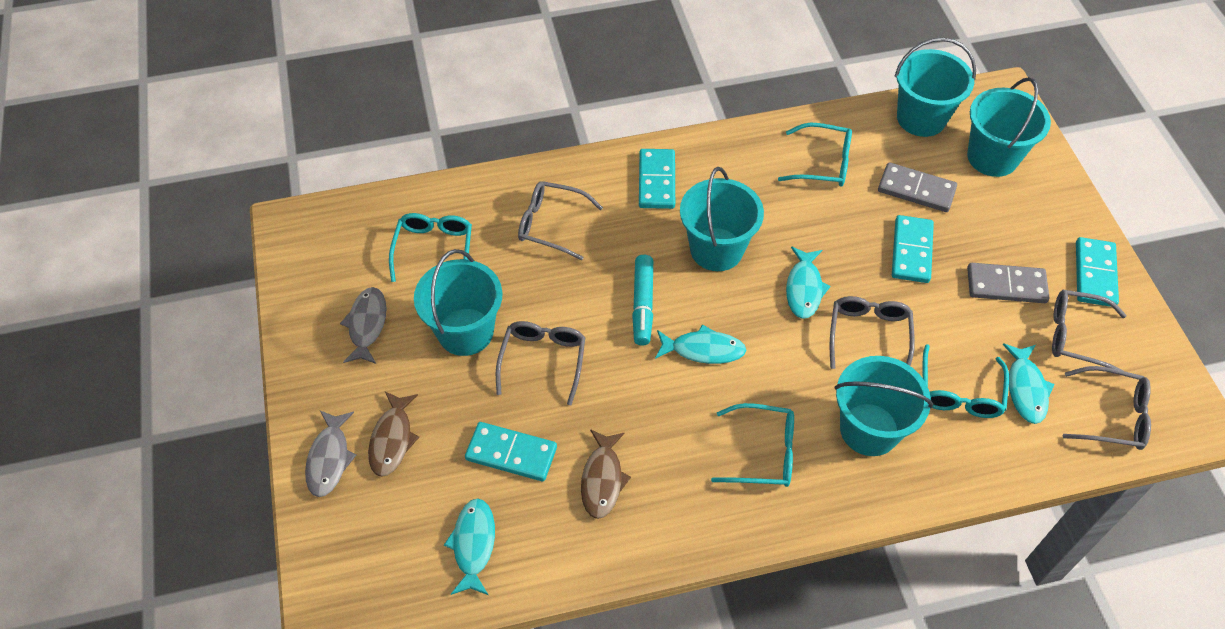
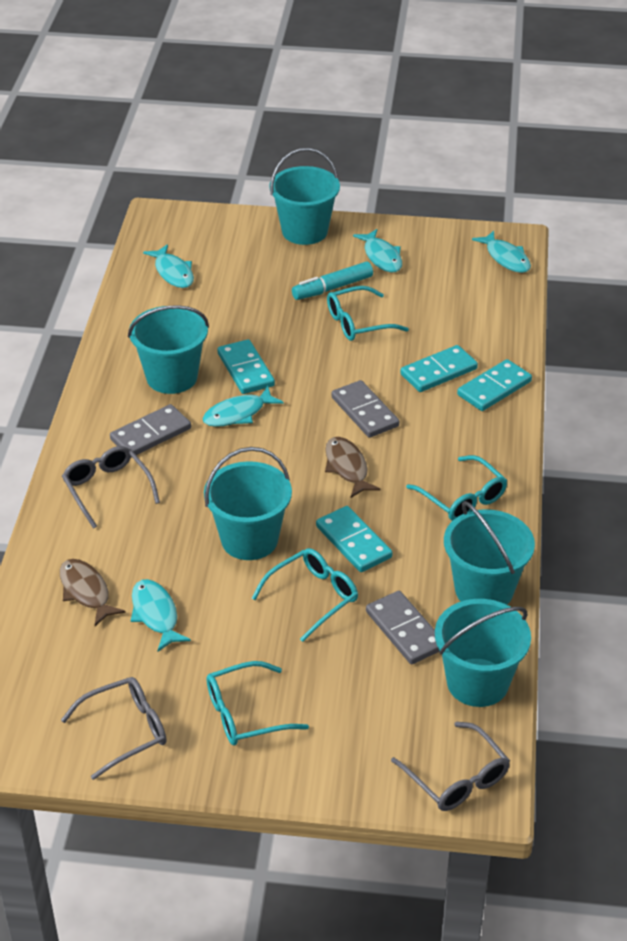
grey domino: 2 -> 3
grey fish: 2 -> 0
grey glasses: 5 -> 3
turquoise fish: 4 -> 5

